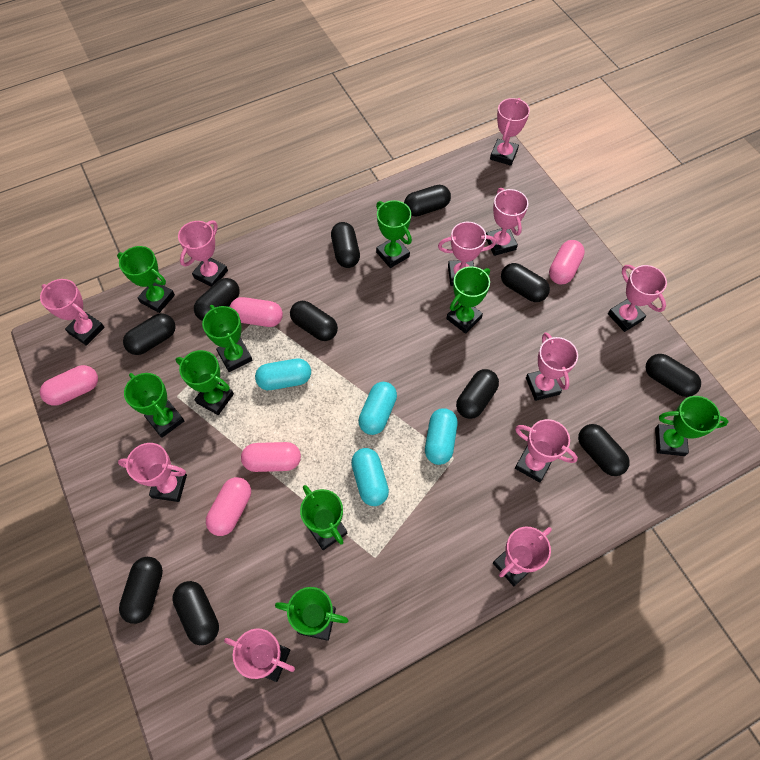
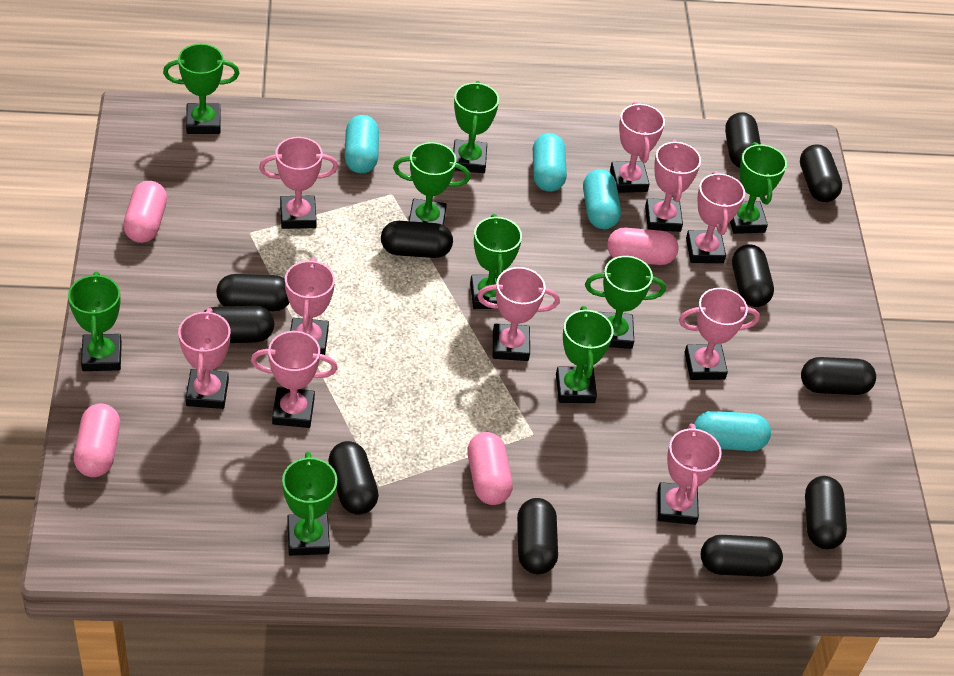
pink capsule: 5 -> 4
pink trophy: 11 -> 10

